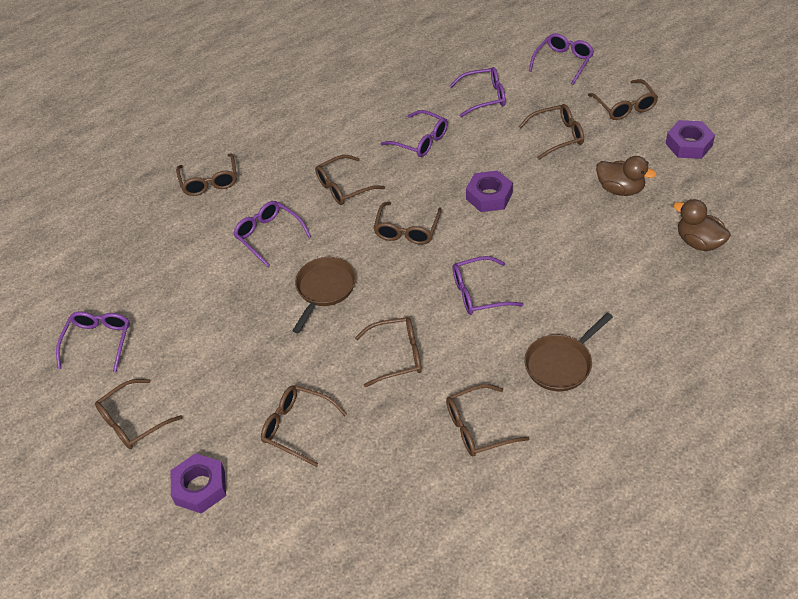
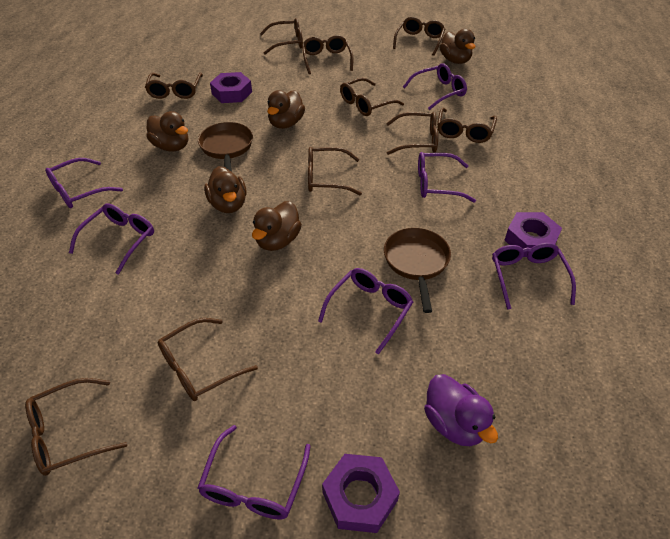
brown duck: 2 -> 5
brown glasses: 9 -> 10
purple duck: 0 -> 1
purple glasses: 6 -> 7

